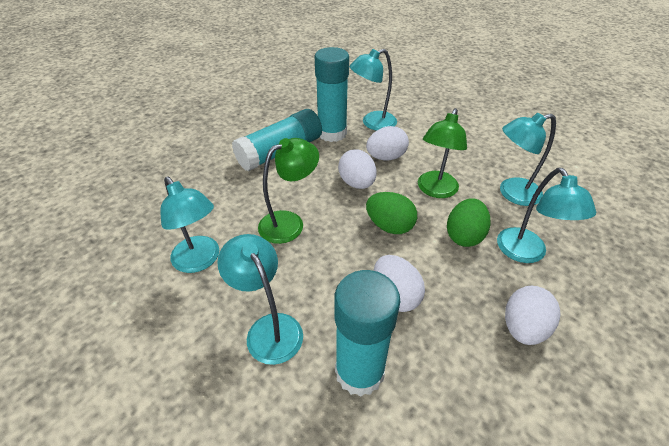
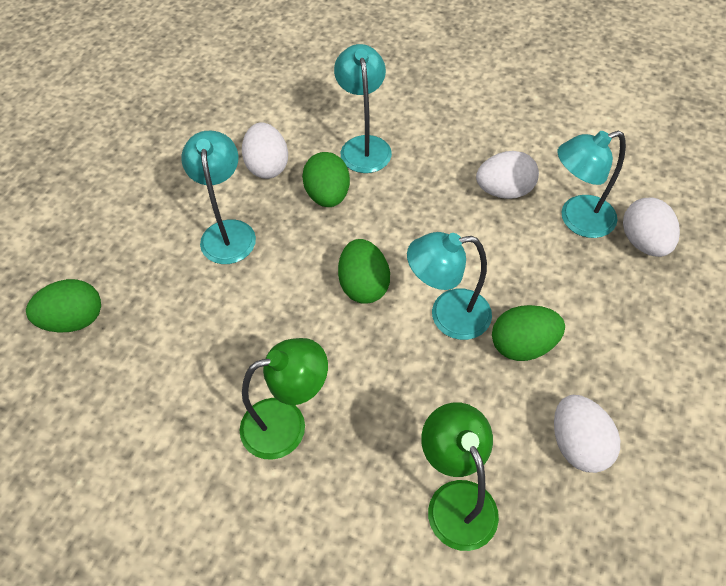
green egg: 2 -> 4
turquoise glue stick: 3 -> 0
turquoise lamp: 5 -> 4

